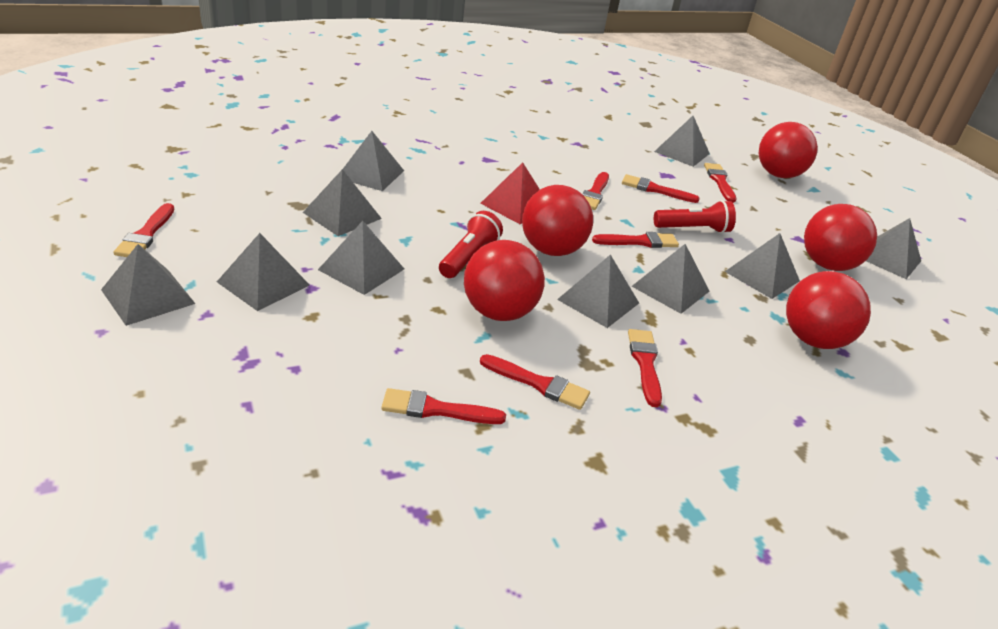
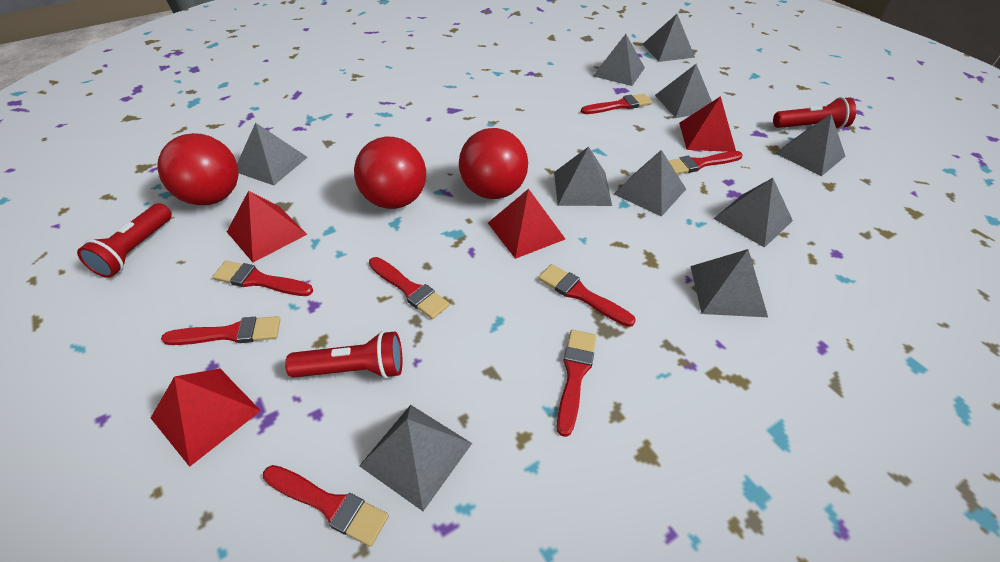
red ball: 5 -> 3
red flashlight: 2 -> 3
red pyramid: 1 -> 4

